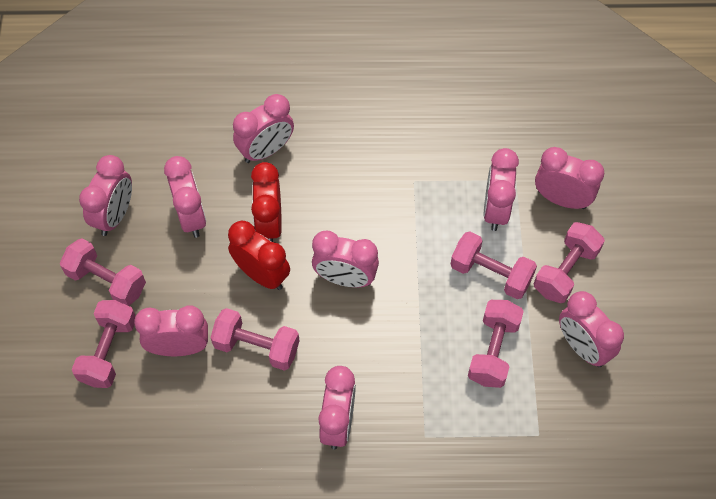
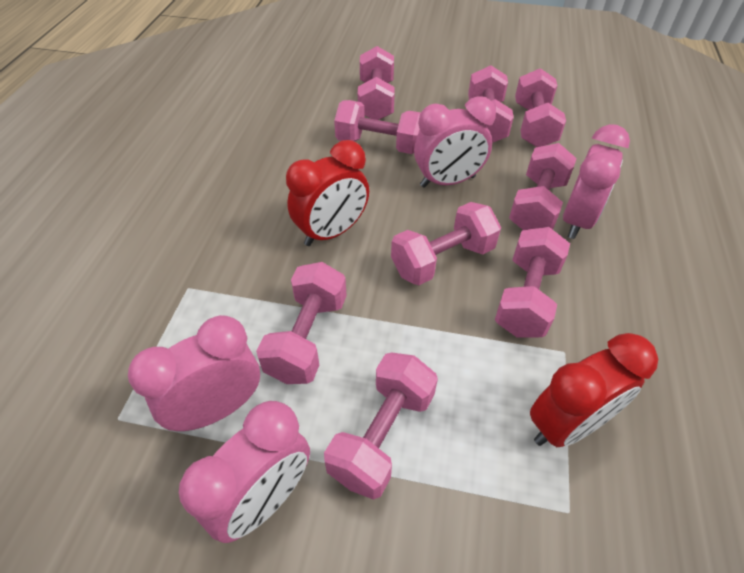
pink clock: 9 -> 4
pink dumbbell: 6 -> 9

